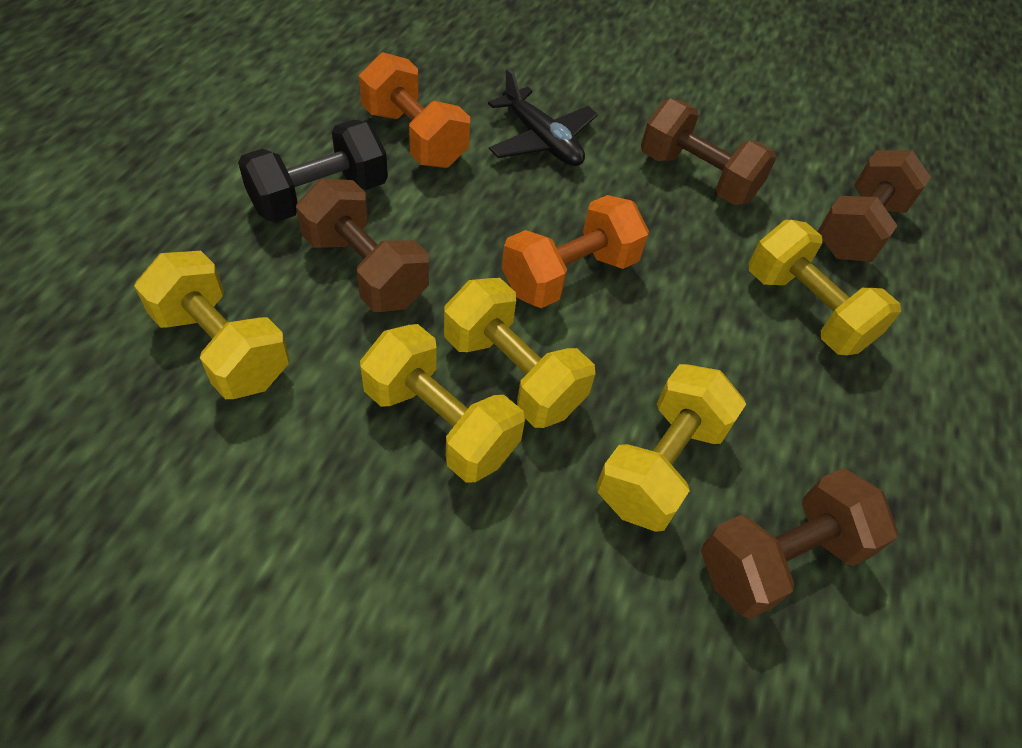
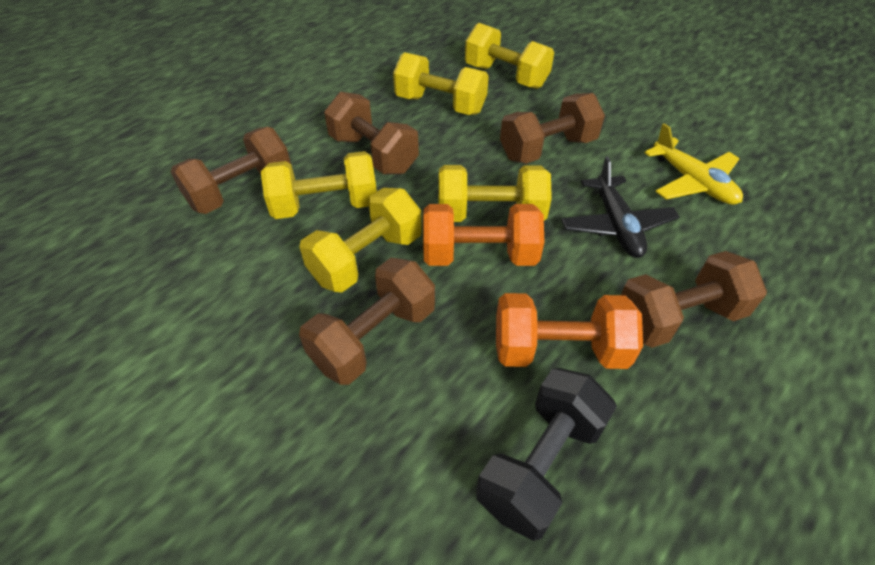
brown dumbbell: 4 -> 5
yellow plane: 0 -> 1

